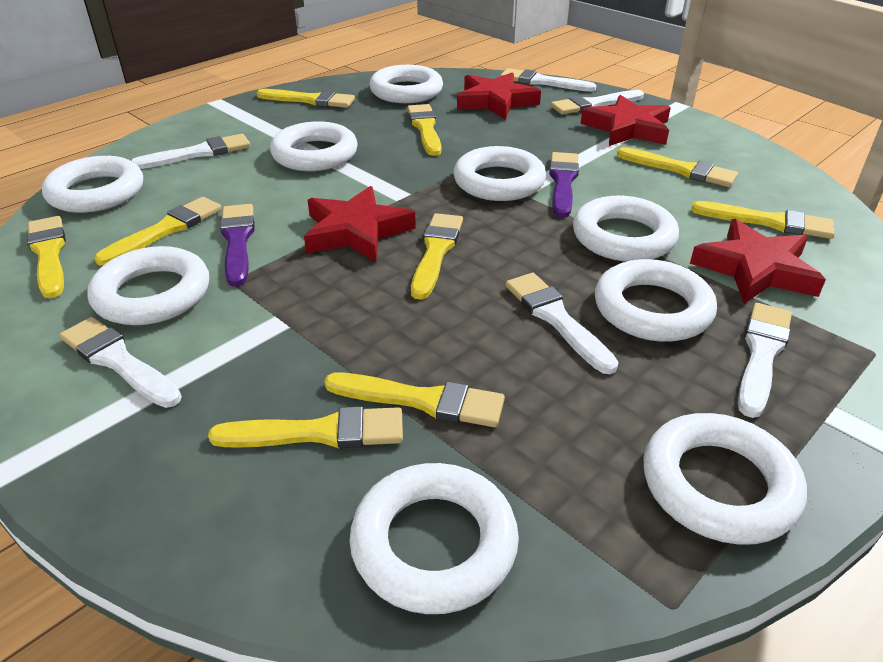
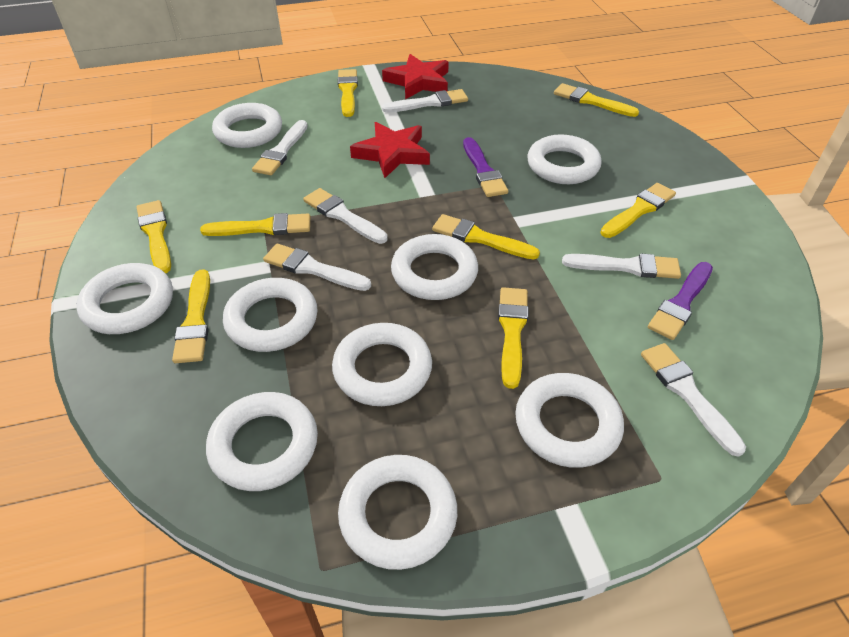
red star: 4 -> 2
yellow brush: 9 -> 8

